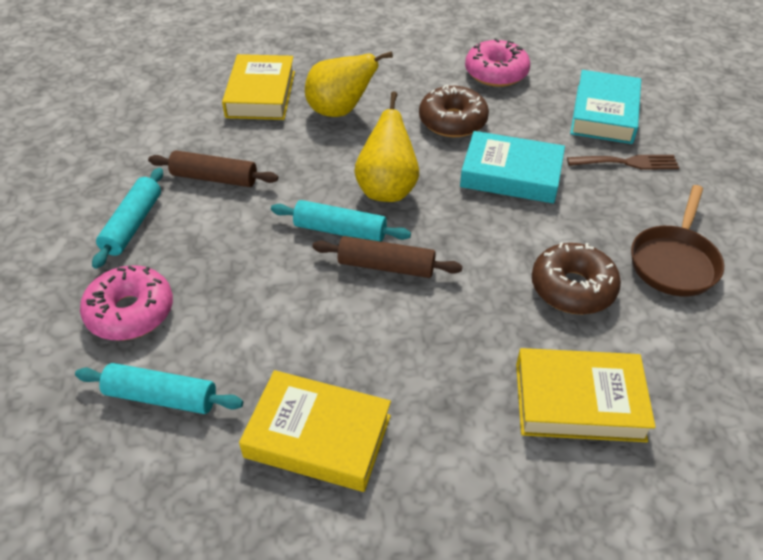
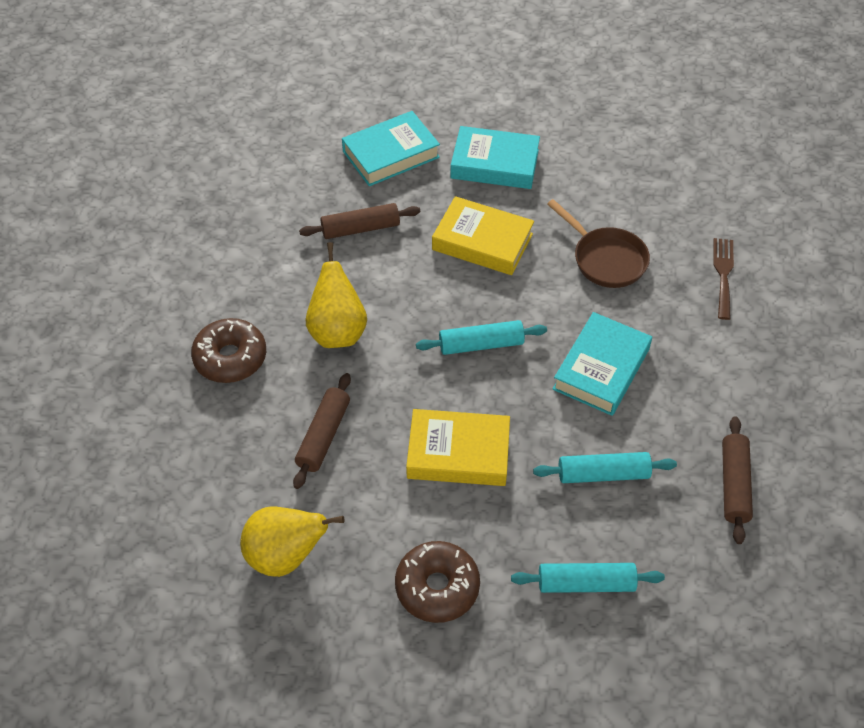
brown rolling pin: 2 -> 3
pink donut: 2 -> 0
turquoise book: 2 -> 3
yellow book: 3 -> 2

